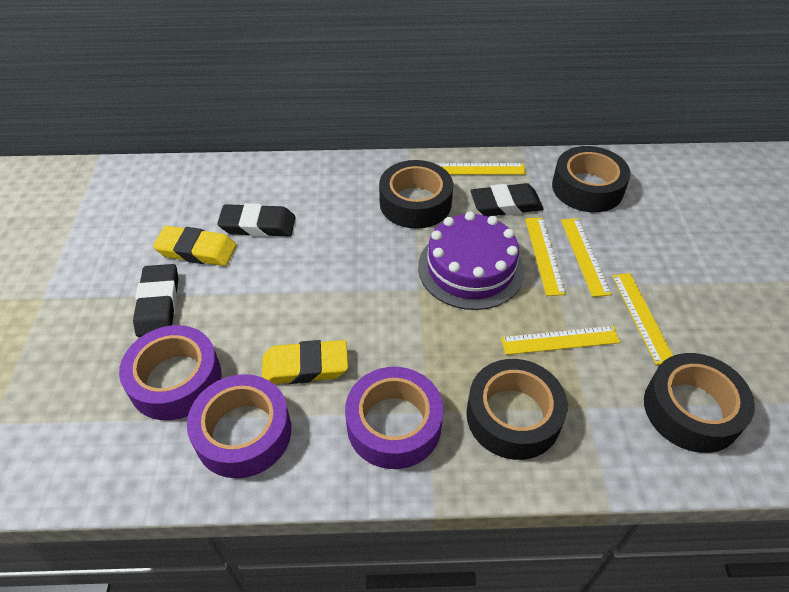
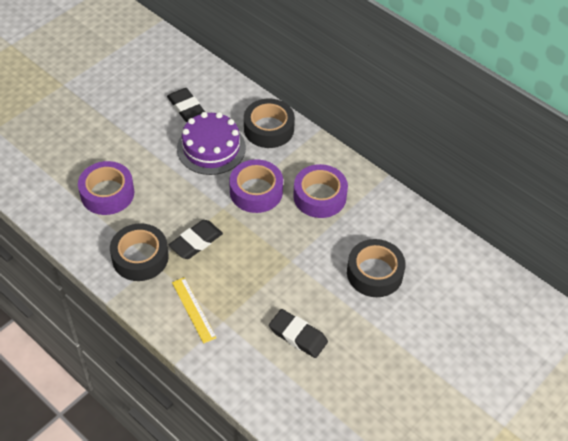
black tape: 4 -> 3
yellow eraser: 2 -> 0
yellow ruler: 5 -> 1

